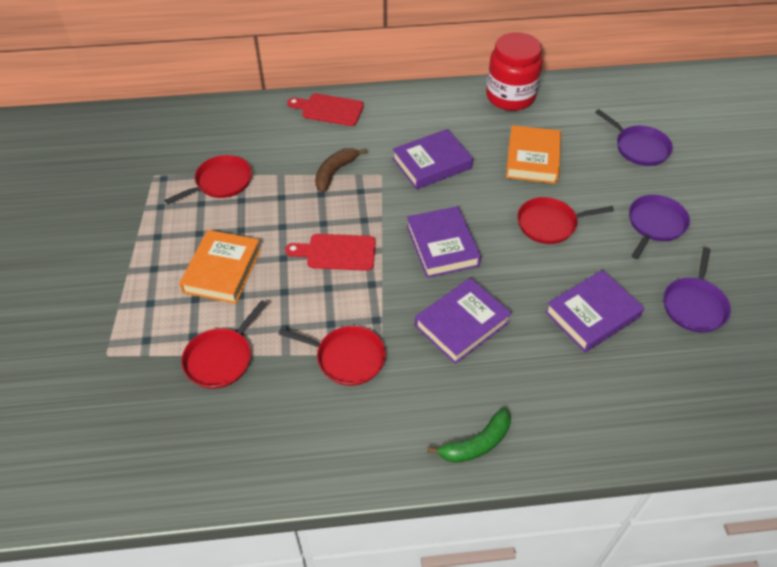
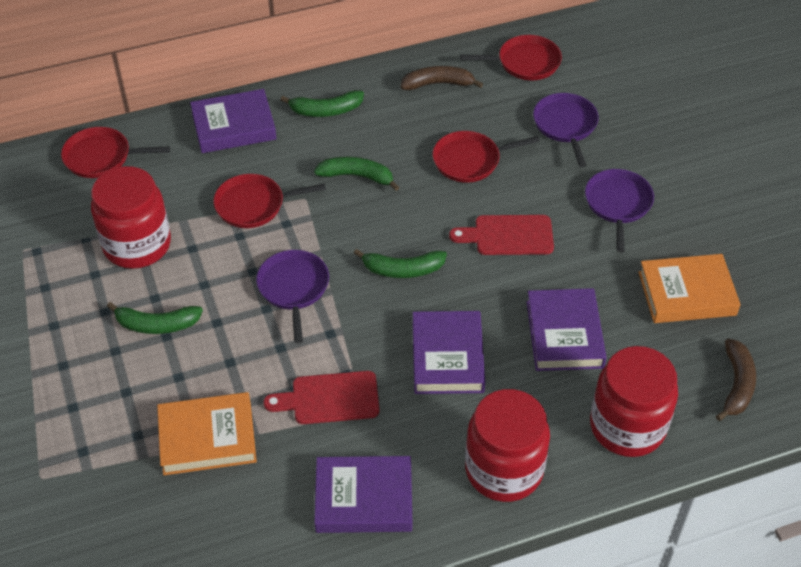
brown banana: 1 -> 2
green banana: 1 -> 4
red jar: 1 -> 3

